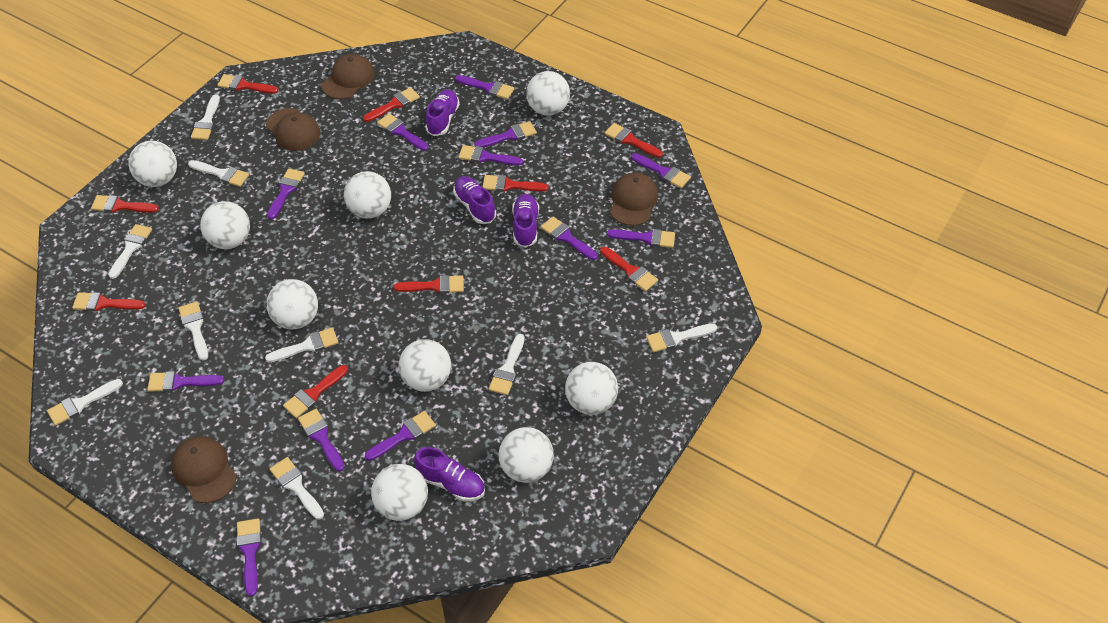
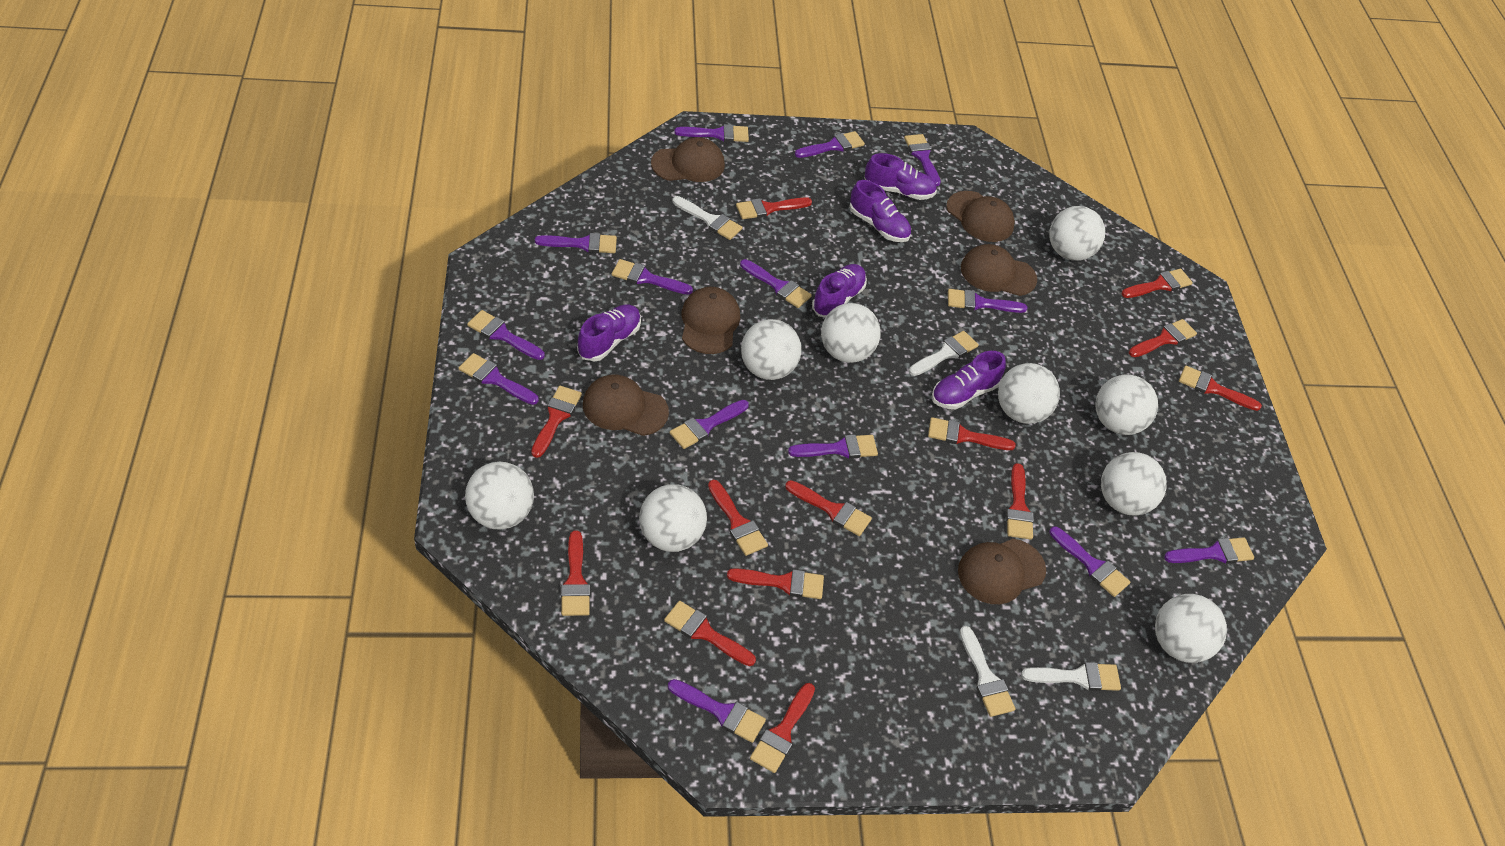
brown cap: 4 -> 6
purple brush: 12 -> 14
purple shoe: 4 -> 5
red brush: 9 -> 13
white brush: 9 -> 4

